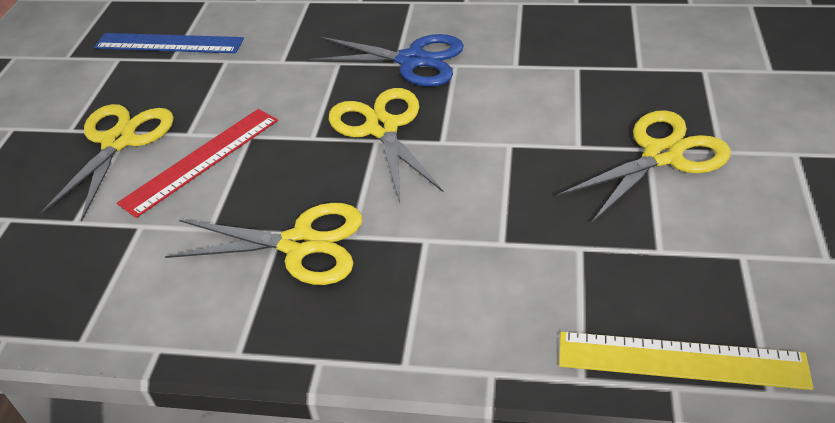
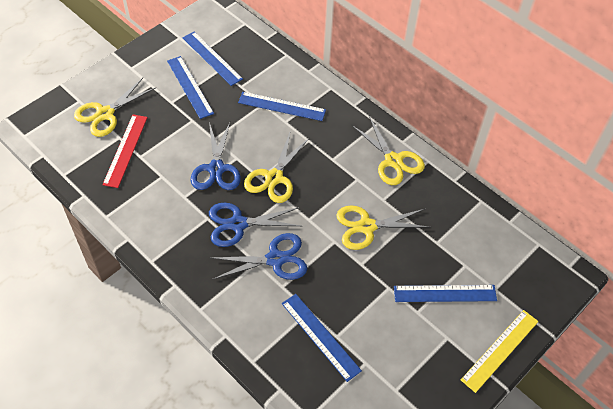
blue ruler: 1 -> 5
blue scissors: 1 -> 3

